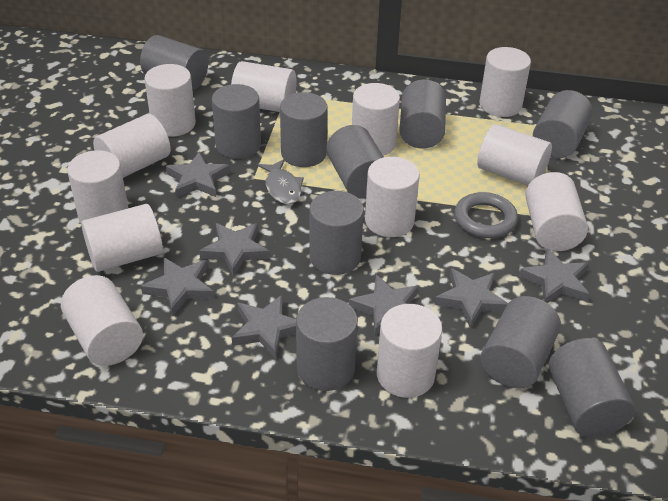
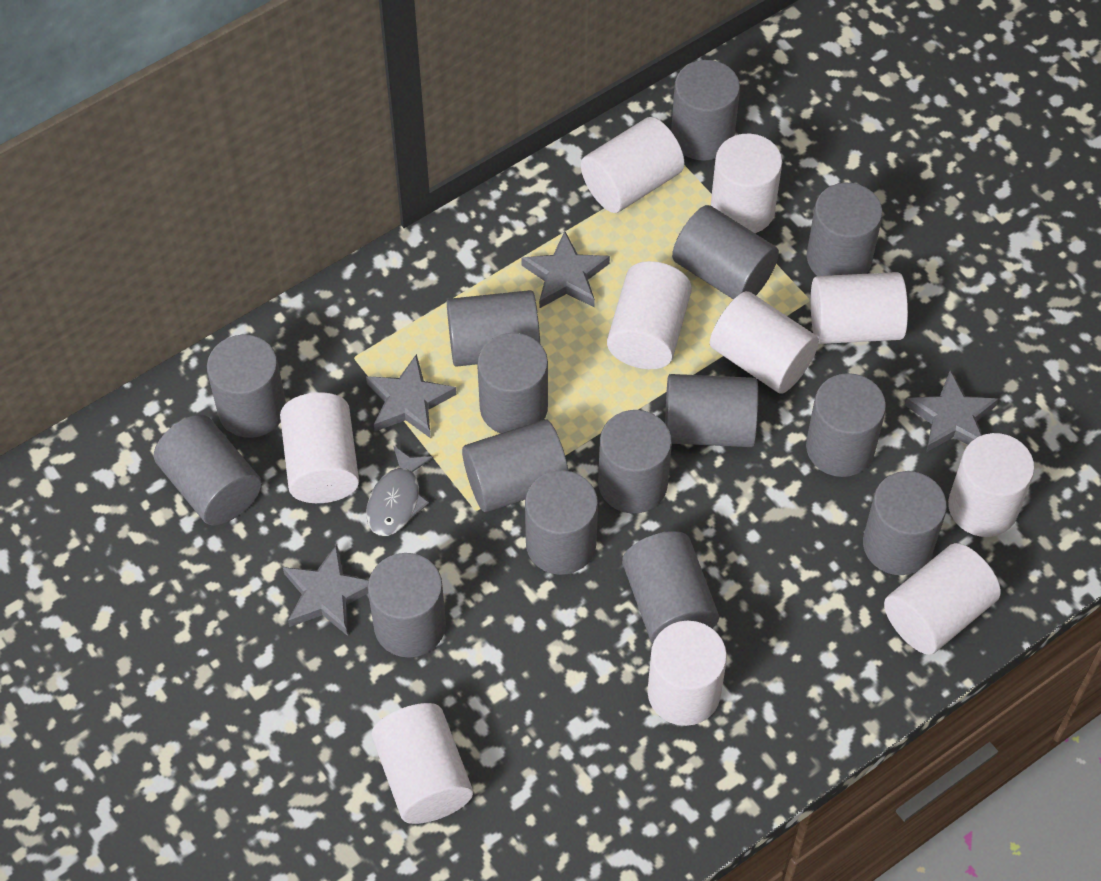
grey cylinder: 10 -> 15
grey ring: 1 -> 0
grey star: 7 -> 4
white cylinder: 12 -> 10

